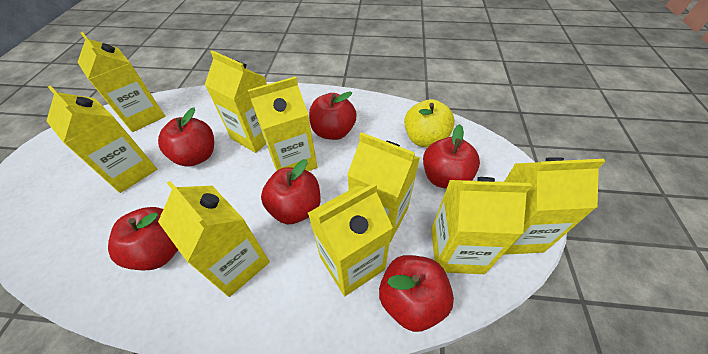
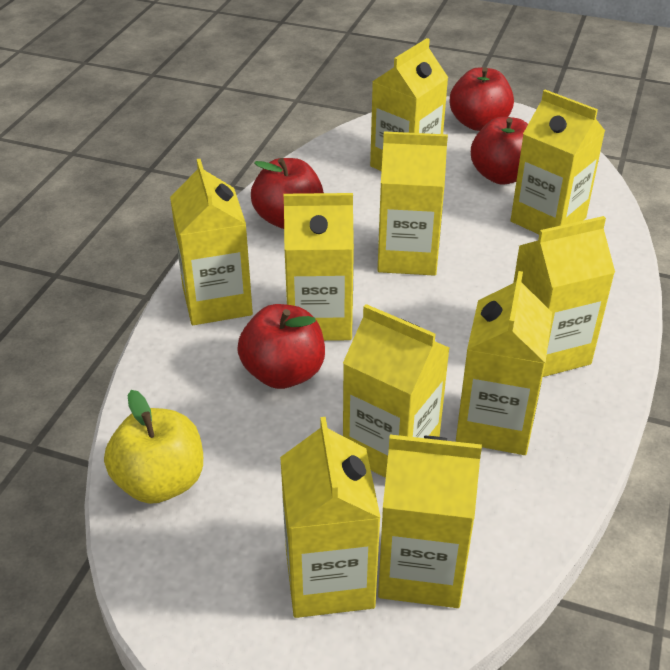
red apple: 6 -> 4
yellow carton: 9 -> 10

